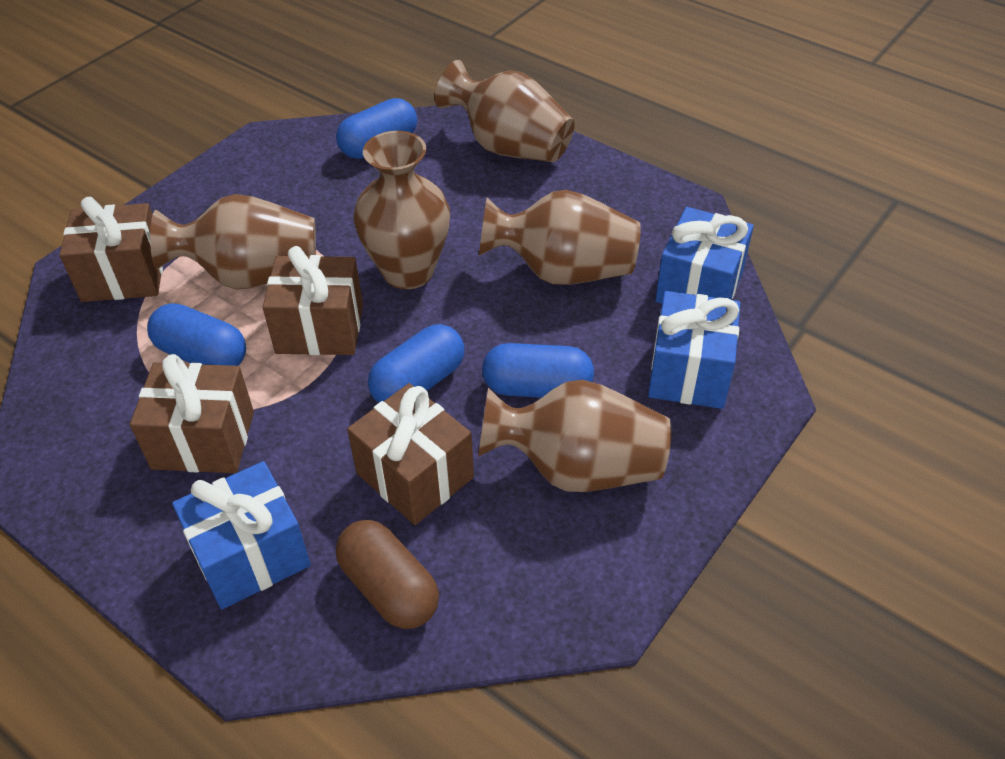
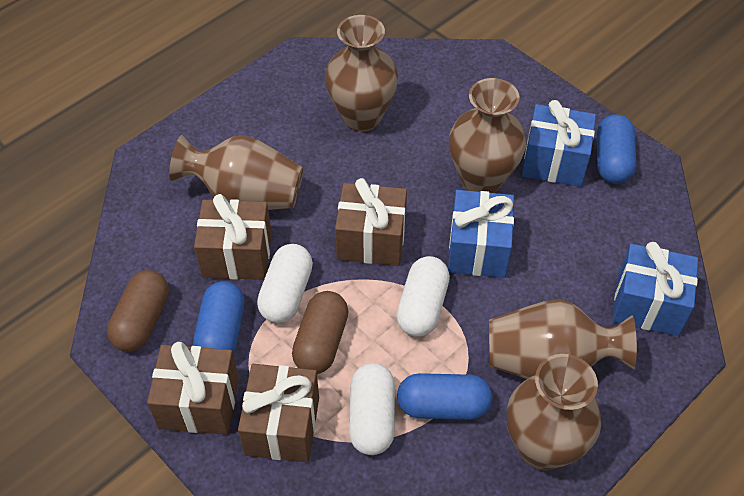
blue capsule: 4 -> 3
brown capsule: 1 -> 2
white capsule: 0 -> 3

